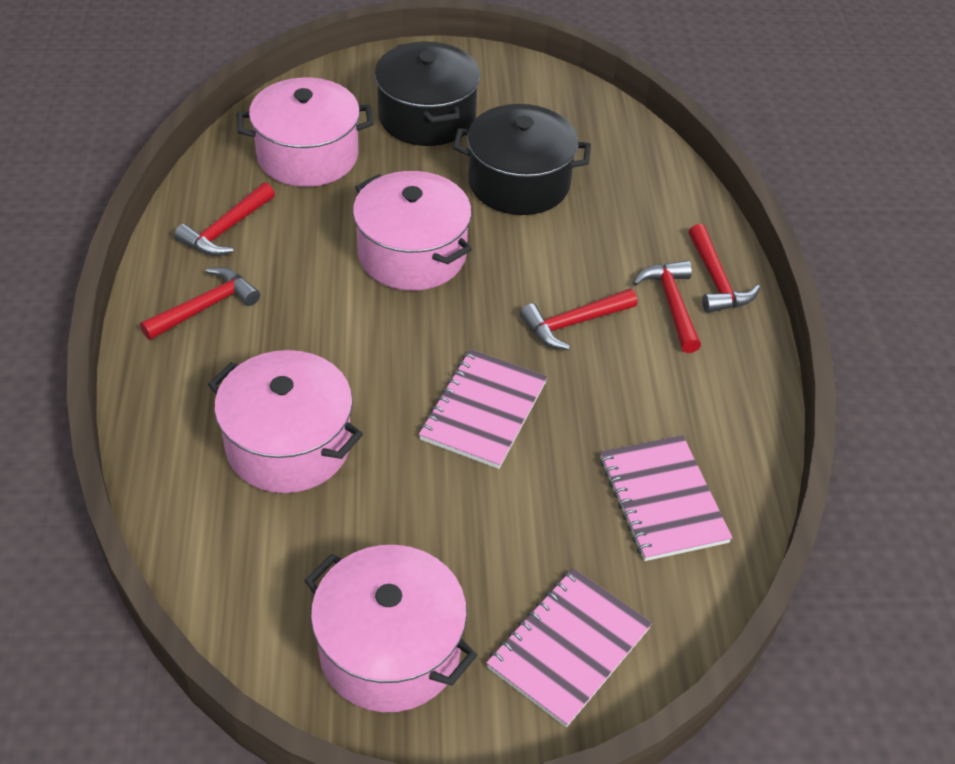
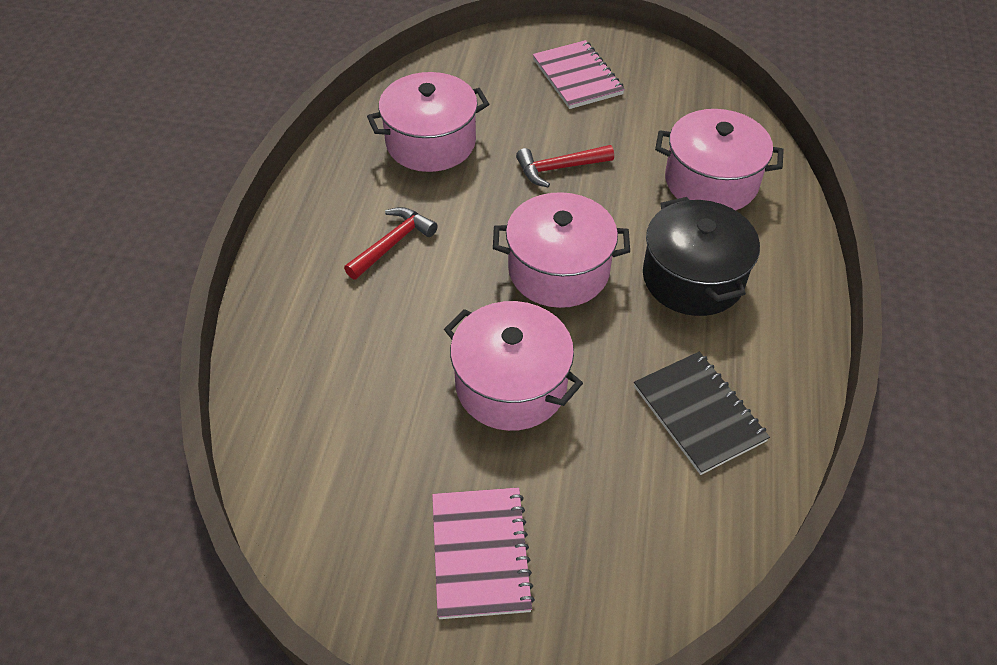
black notebook: 0 -> 1
black pot: 2 -> 1
pink notebook: 3 -> 2
red hammer: 5 -> 2

